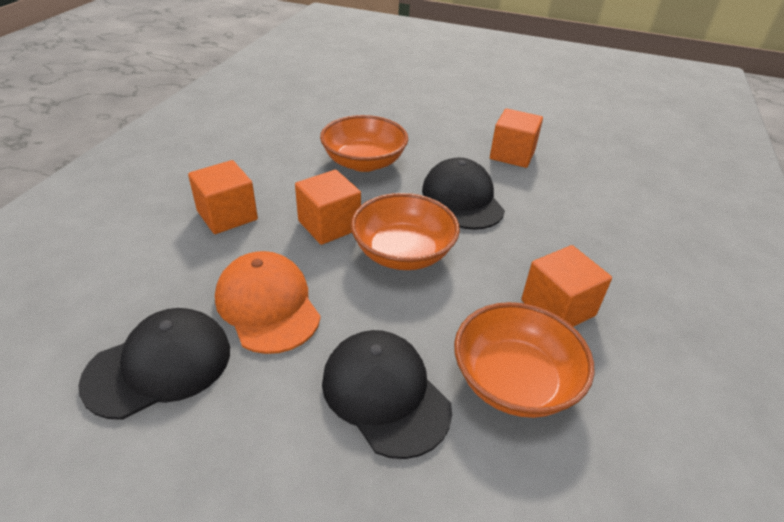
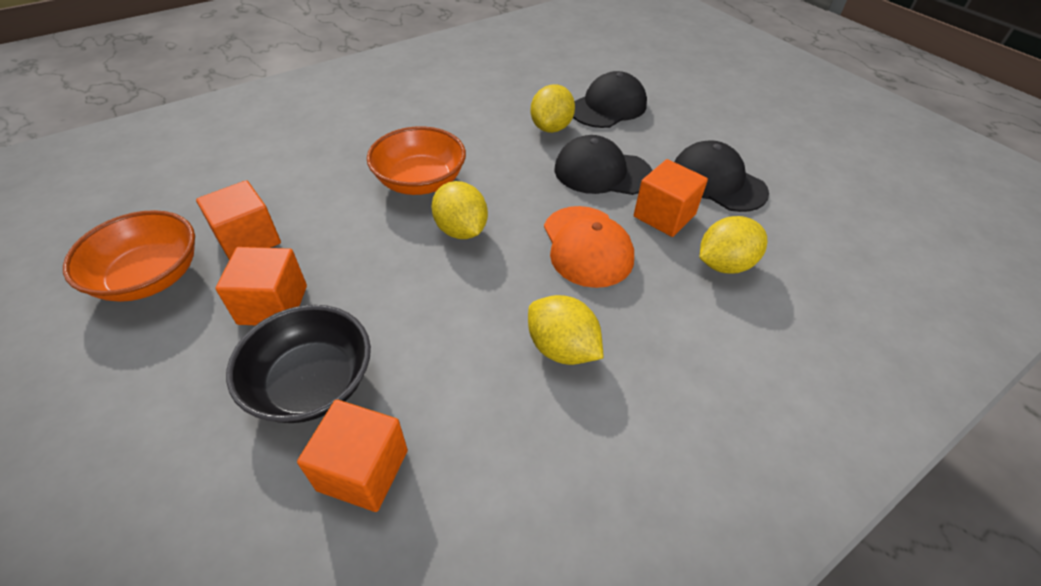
black bowl: 0 -> 1
orange bowl: 3 -> 2
yellow lemon: 0 -> 4

